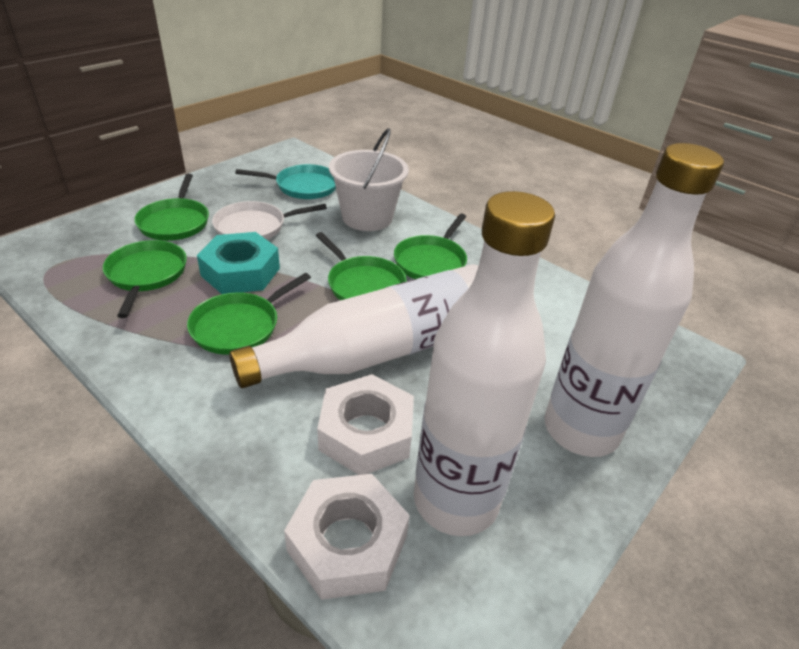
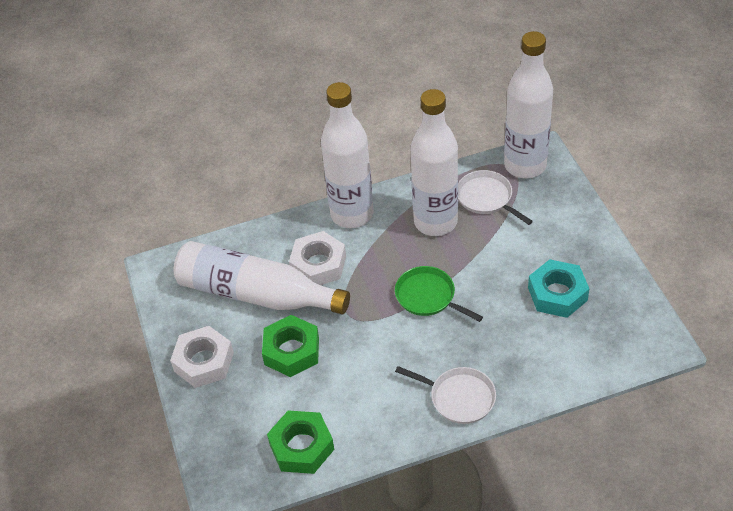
green nut: 0 -> 2
green pan: 5 -> 1
turquoise pan: 1 -> 0
white bottle: 3 -> 4
white bucket: 1 -> 0
white pan: 1 -> 2

